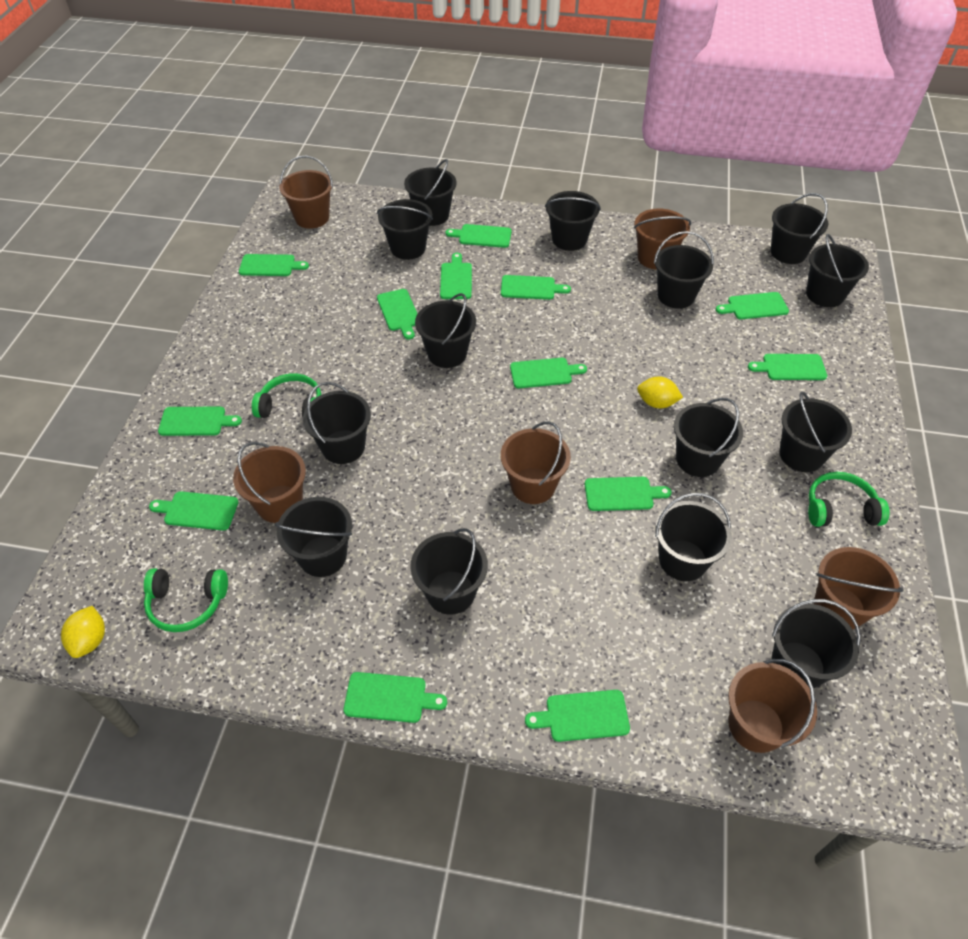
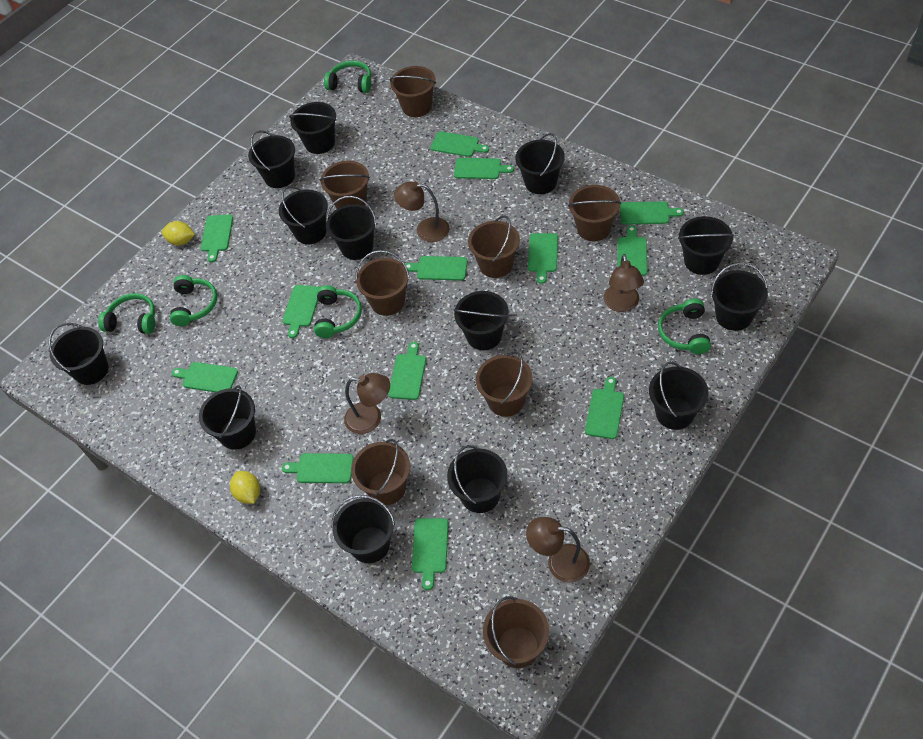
black bucket: 14 -> 13
brown bucket: 6 -> 8
brown lamp: 0 -> 4
green headphones: 3 -> 5

